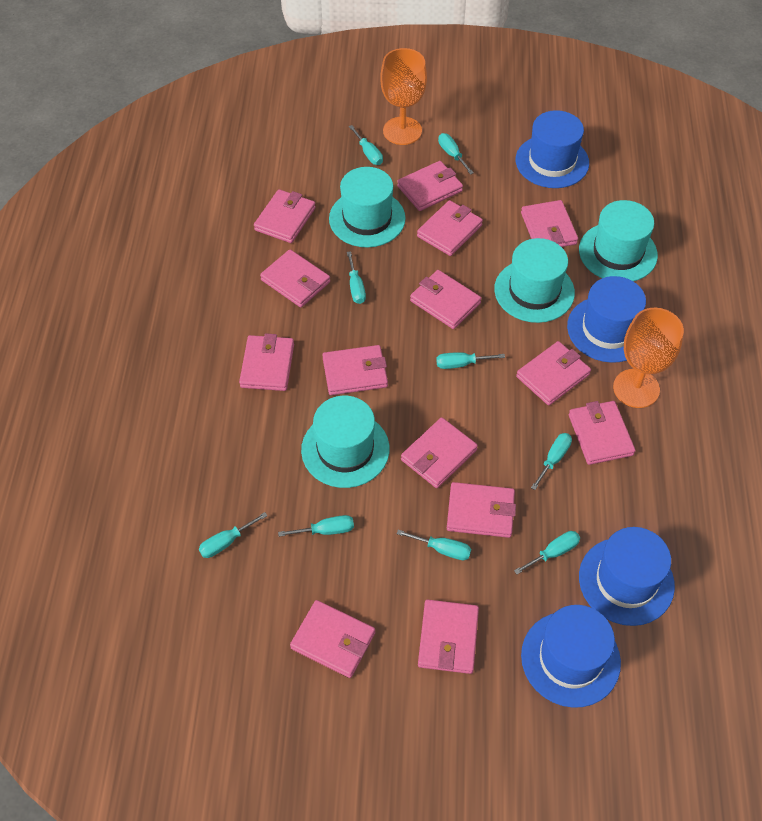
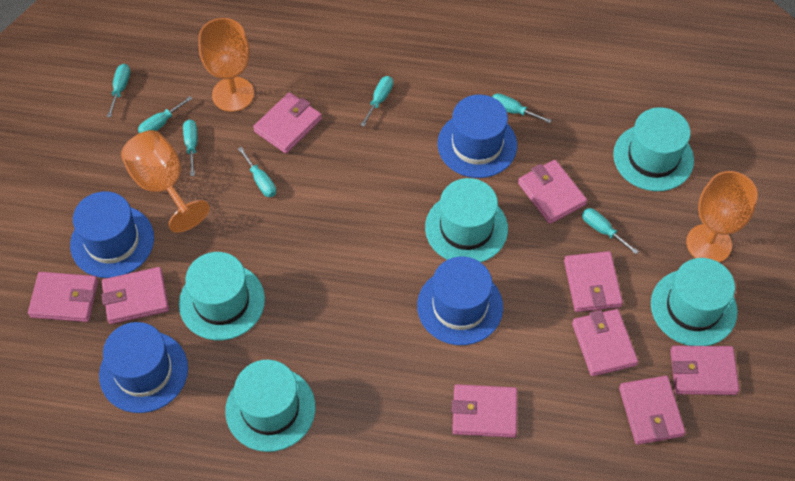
orange goblet: 2 -> 3
pink wallet: 14 -> 9
turquoise hat: 4 -> 5
turquoise screwdriver: 9 -> 7

